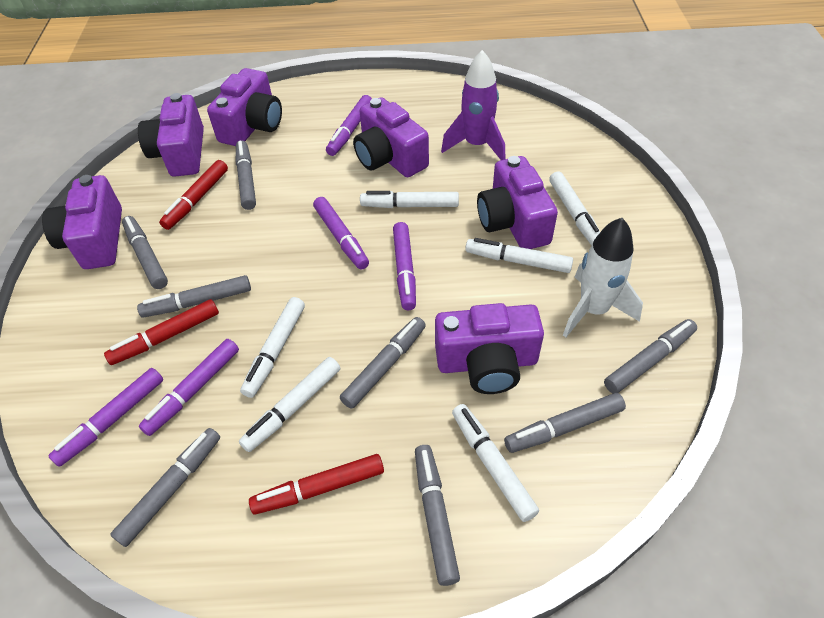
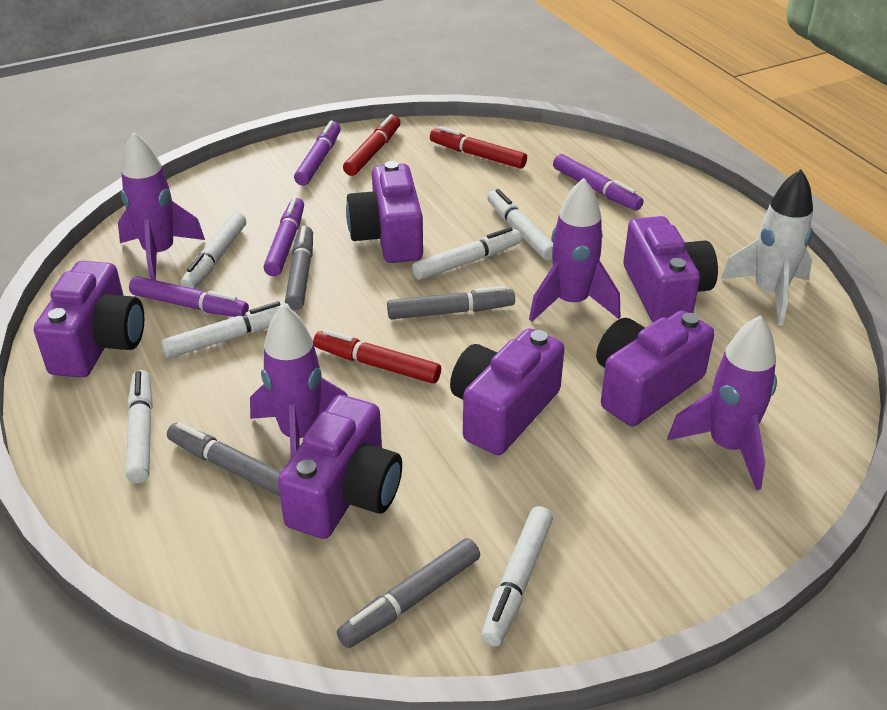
grey marker: 8 -> 4
purple marker: 5 -> 4
purple rocket: 1 -> 4

